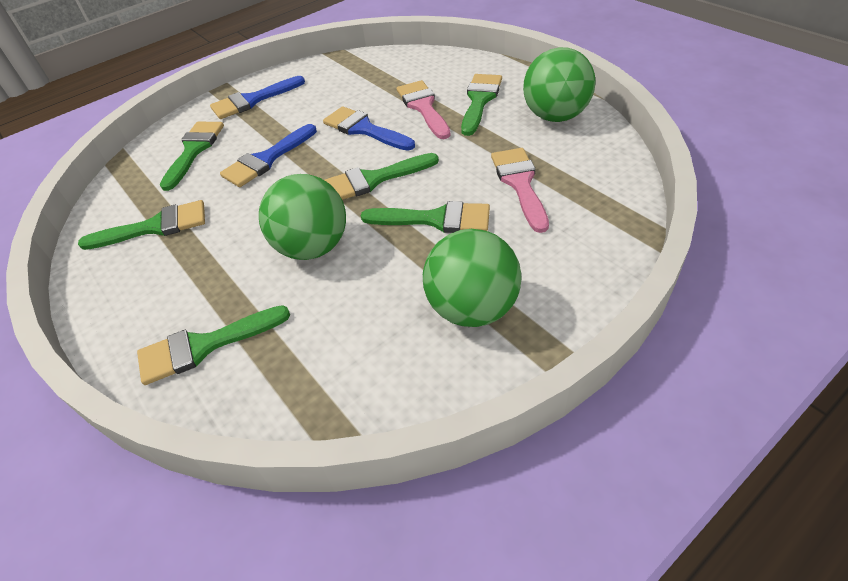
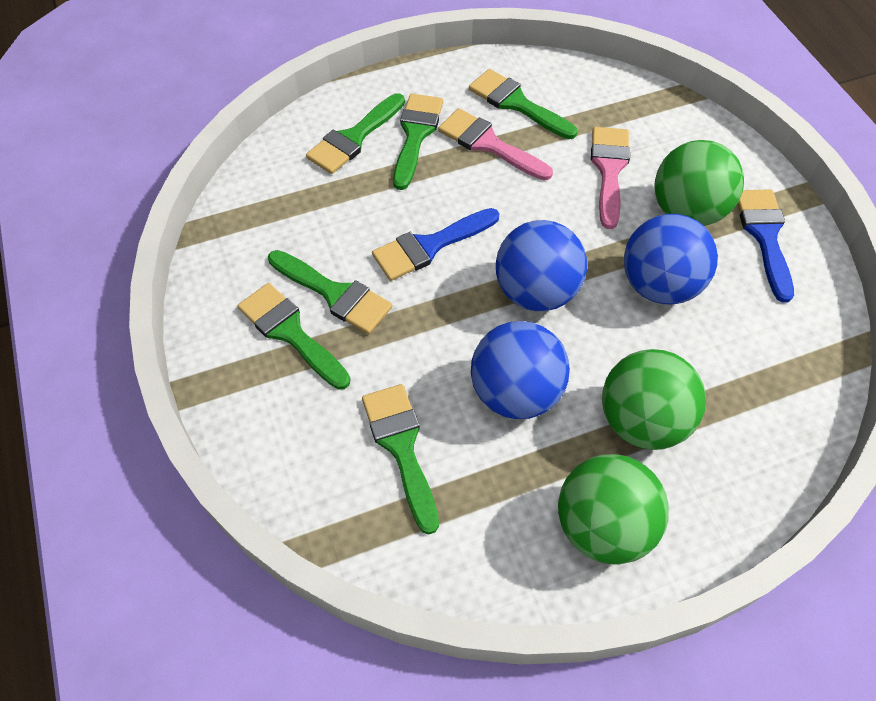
blue ball: 0 -> 3
blue brush: 3 -> 2

